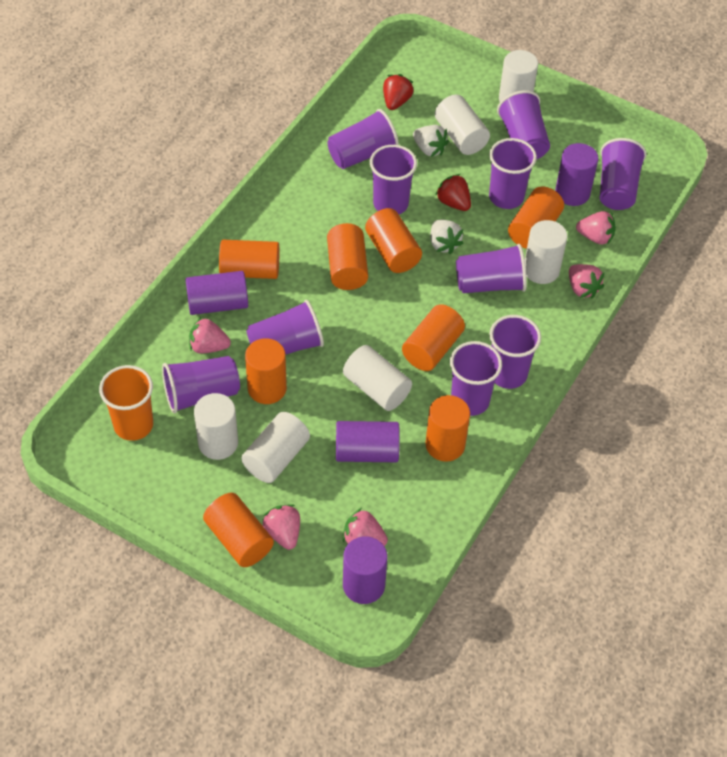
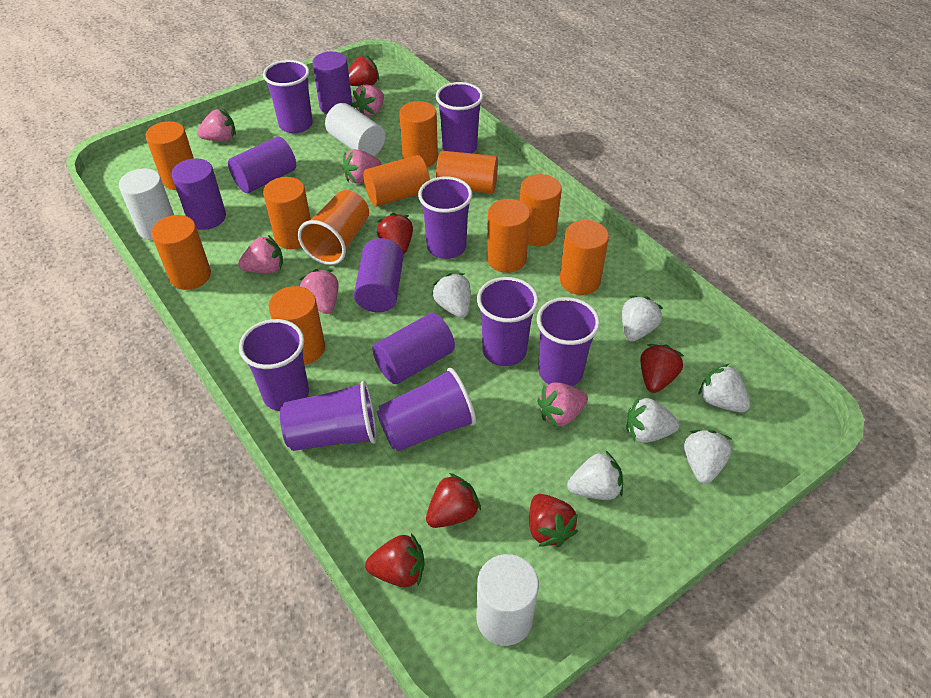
orange cylinder: 8 -> 10
pink strawberry: 5 -> 6
purple cup: 10 -> 8
purple cylinder: 4 -> 5
red strawberry: 2 -> 6
white cylinder: 6 -> 3
white strawberry: 2 -> 6

